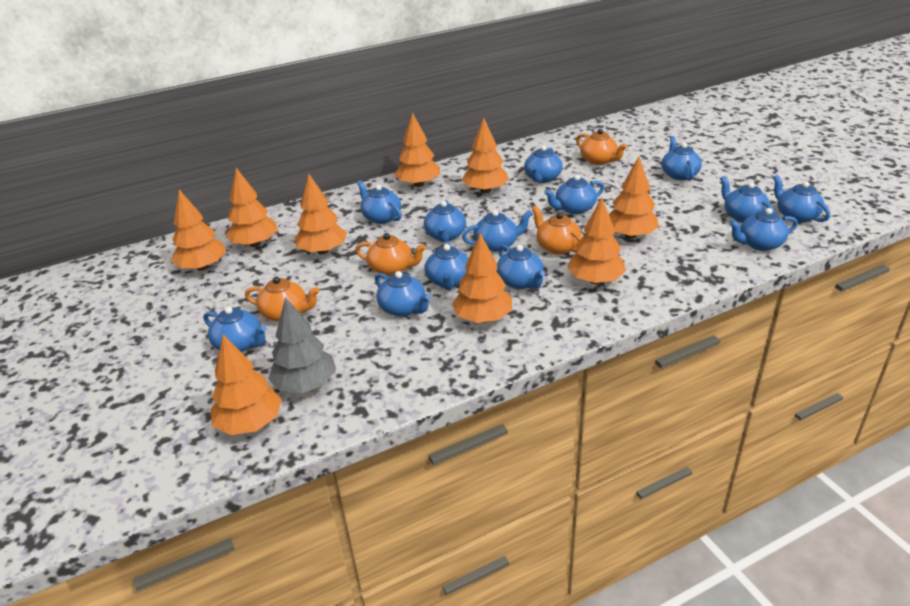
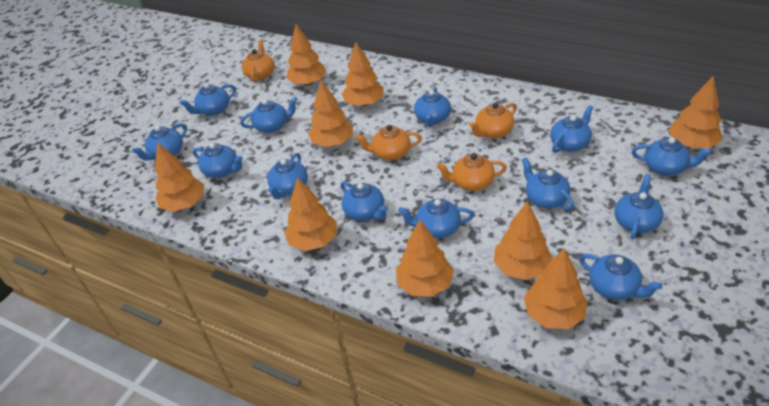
grey tree: 1 -> 0

